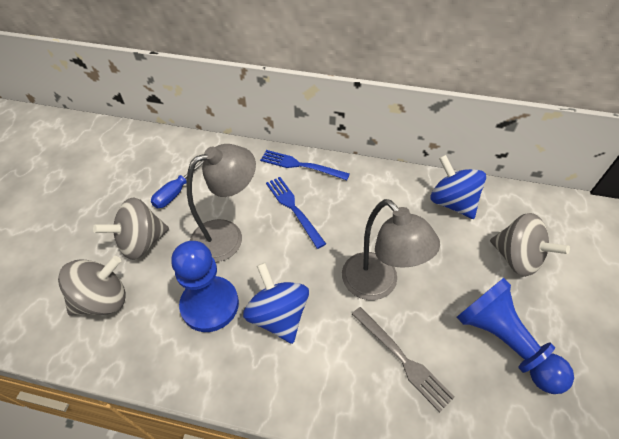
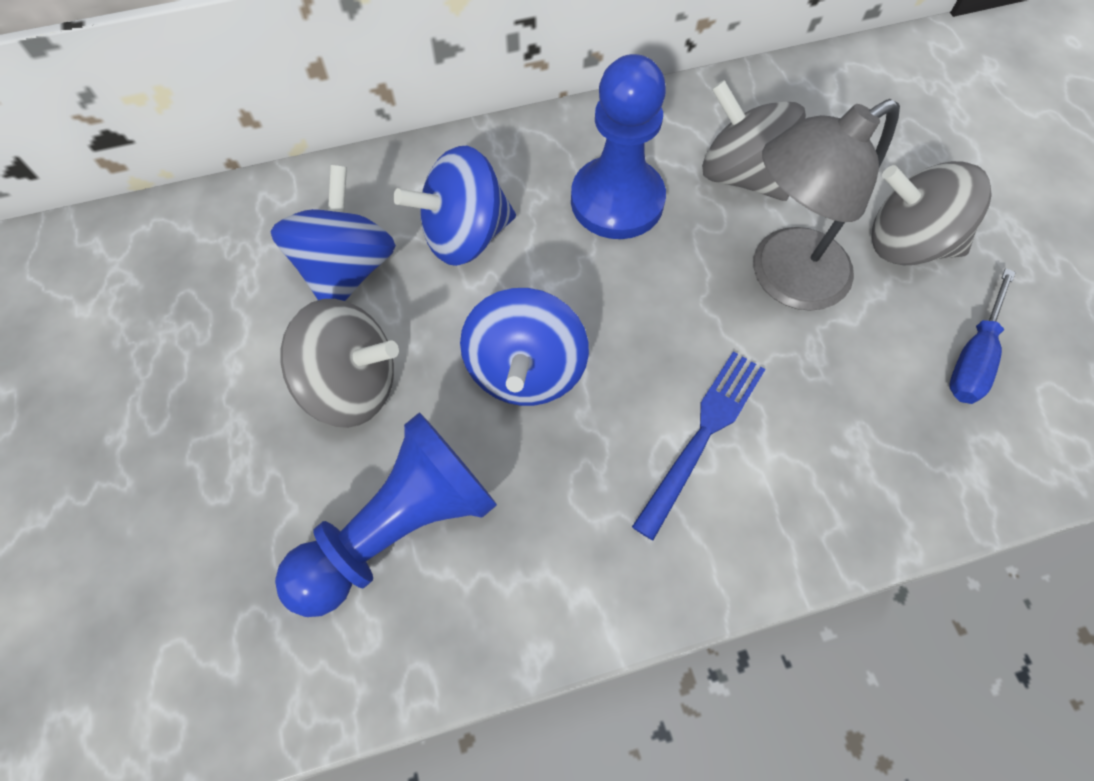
blue fork: 2 -> 1
blue spinning top: 2 -> 3
grey fork: 1 -> 0
grey lamp: 2 -> 1

